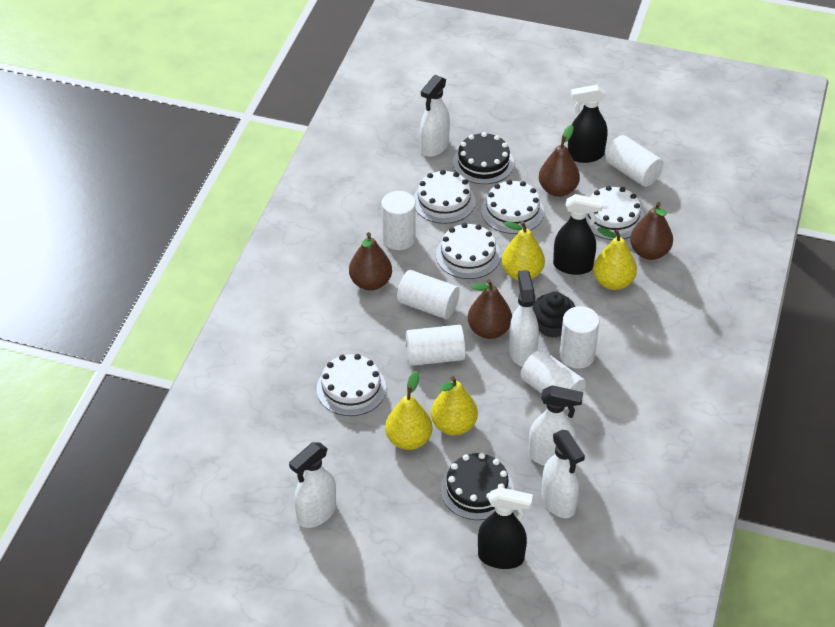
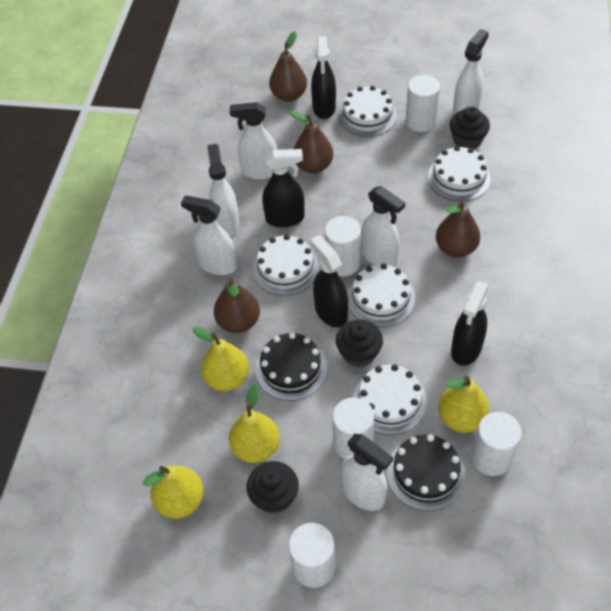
black cupcake: 1 -> 3
black spray bottle: 3 -> 4
white cylinder: 6 -> 5
white spray bottle: 5 -> 6

